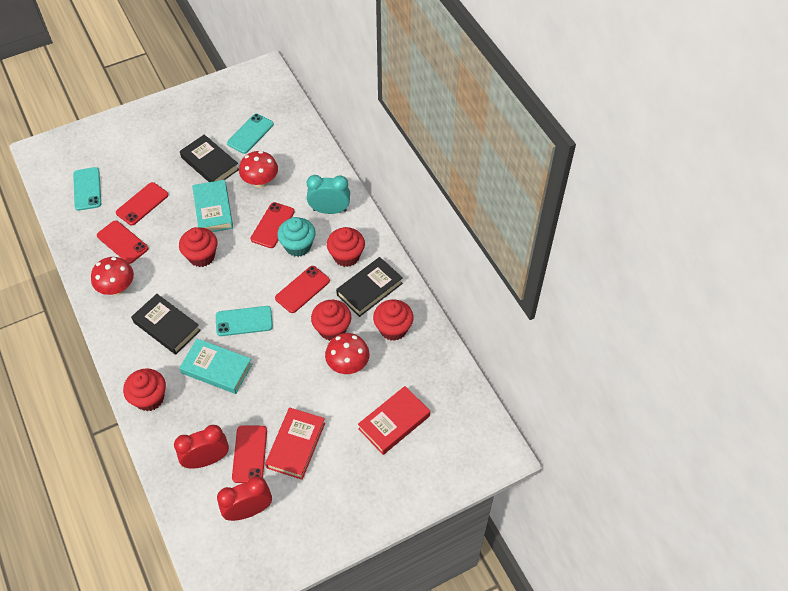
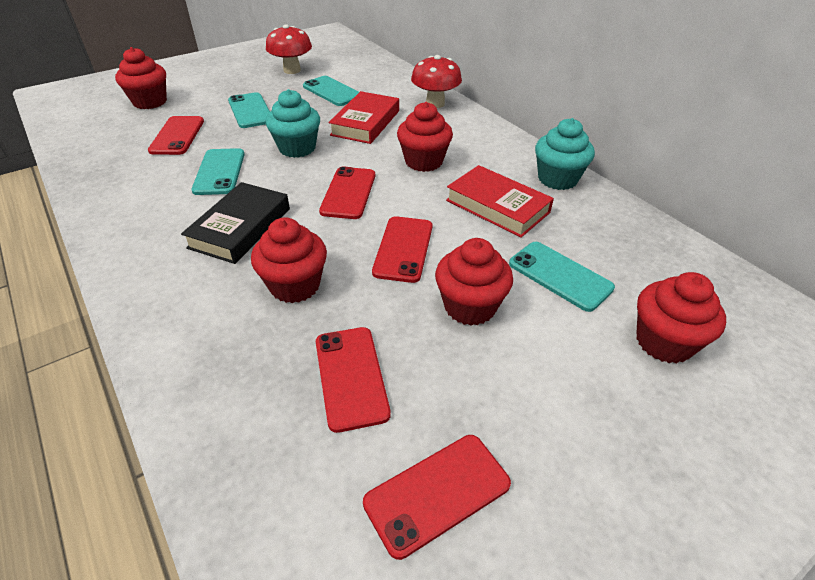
black book: 3 -> 1
red clock: 2 -> 0
red mushroom: 3 -> 2
turquoise book: 2 -> 0
turquoise clock: 1 -> 0
turquoise cupcake: 1 -> 2
turquoise phone: 3 -> 4

